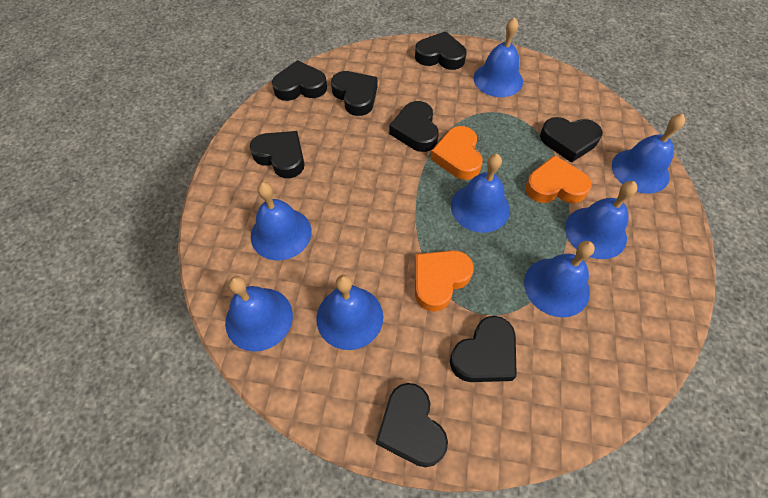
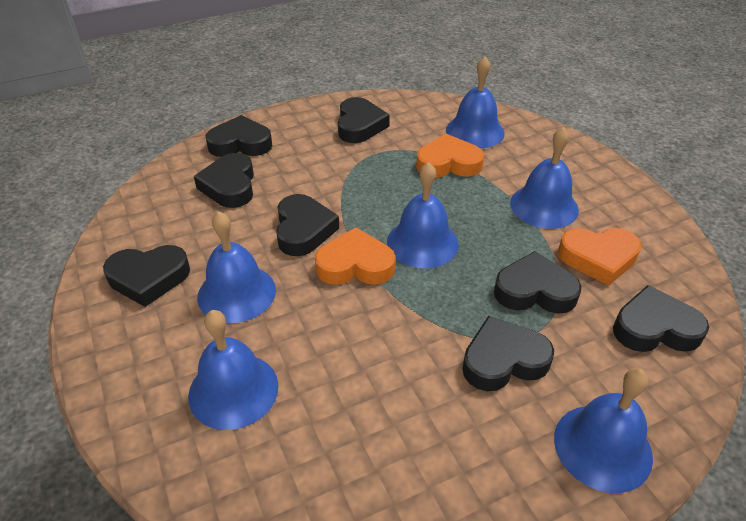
blue bell: 8 -> 6

